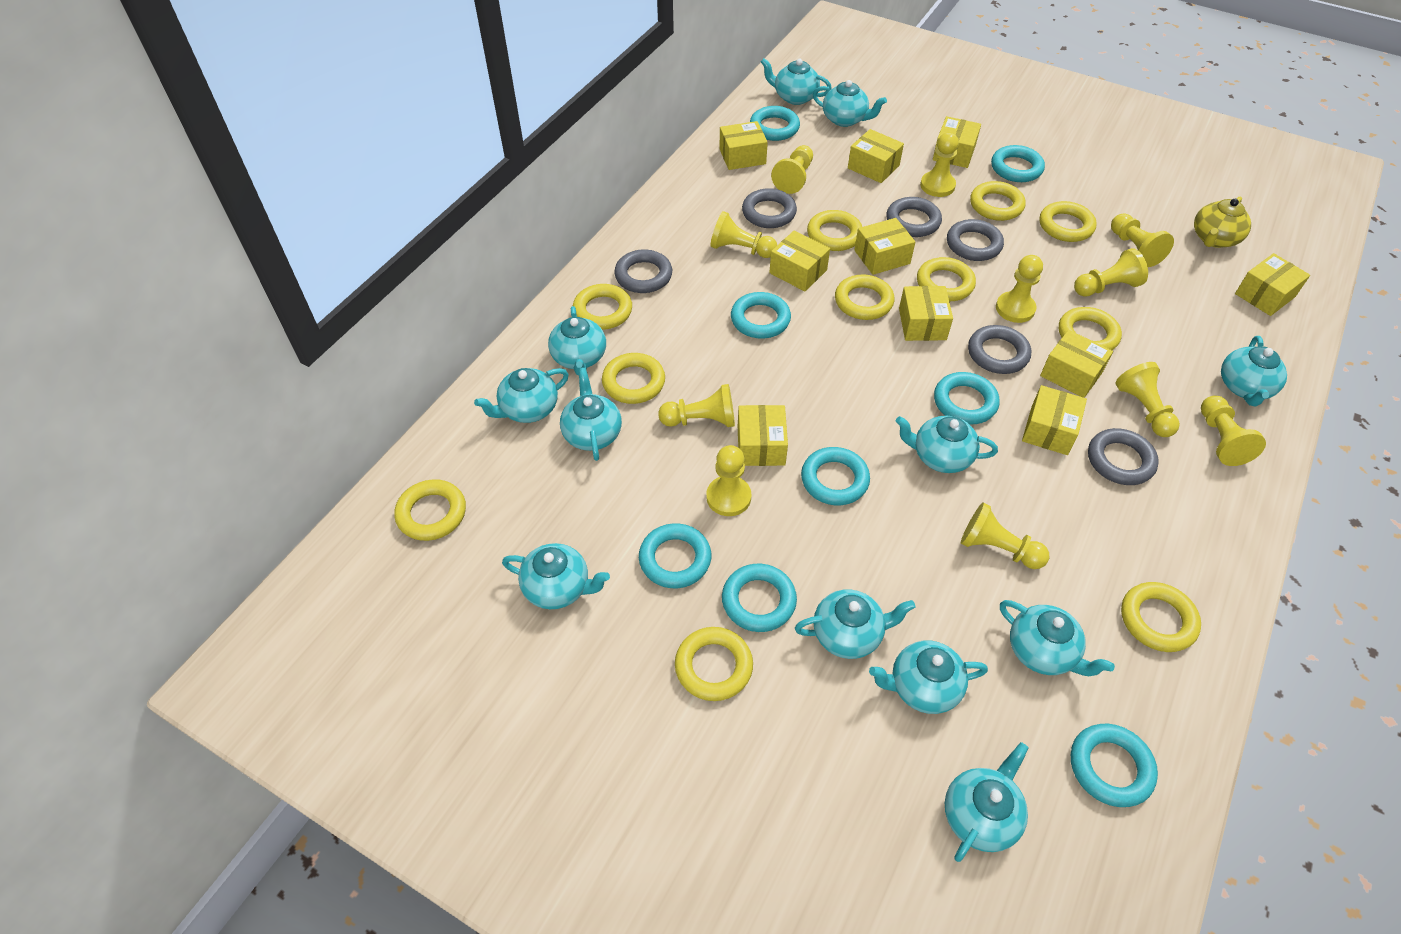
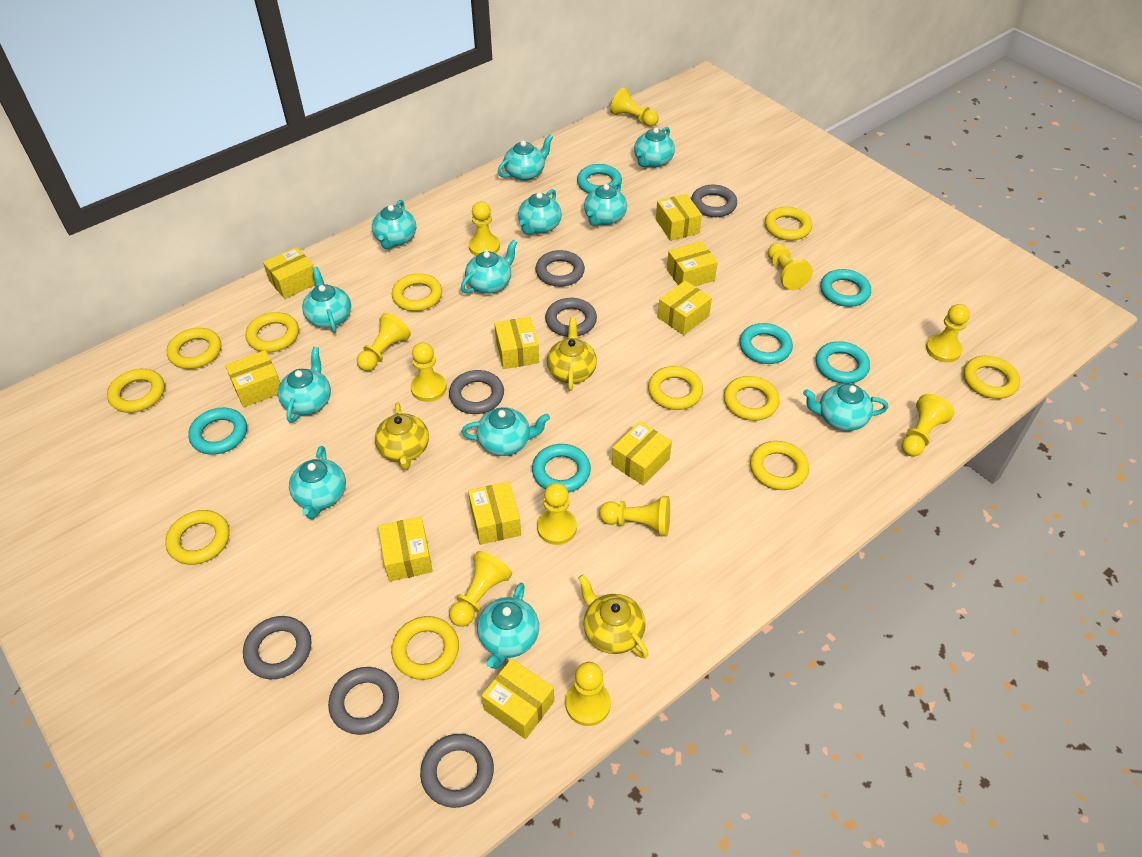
grey ring: 6 -> 7
turquoise ring: 8 -> 6
yellow teapot: 1 -> 3

